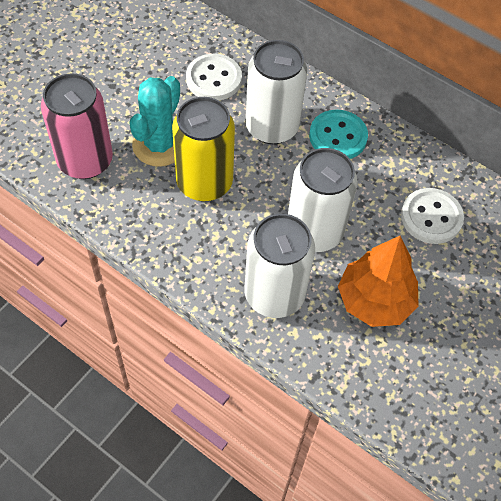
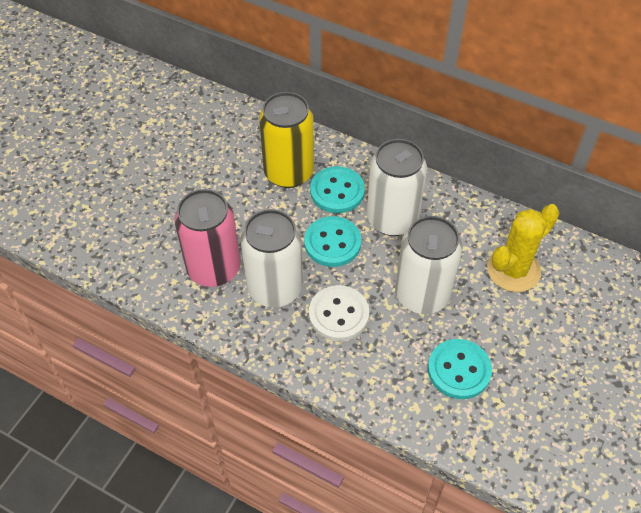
orange tree: 1 -> 0
turquoise button: 1 -> 3
turquoise cactus: 1 -> 0
white button: 2 -> 1
yellow cactus: 0 -> 1

